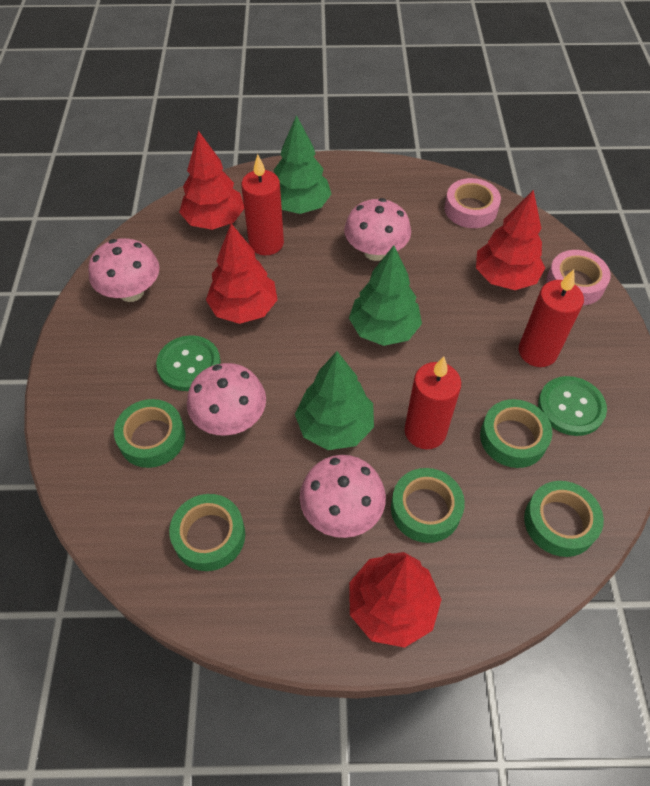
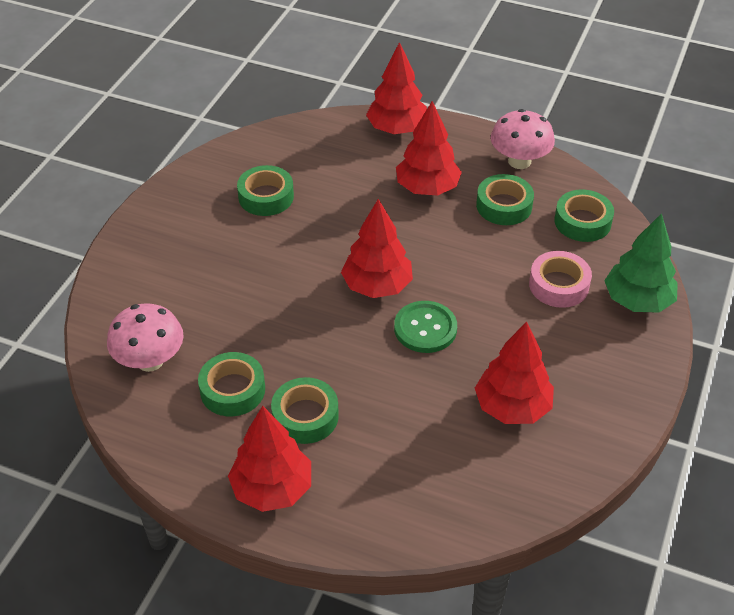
green button: 2 -> 1
green tree: 3 -> 1
pink mushroom: 4 -> 2
pink tape: 2 -> 1
red candle: 3 -> 0
red tree: 4 -> 5

